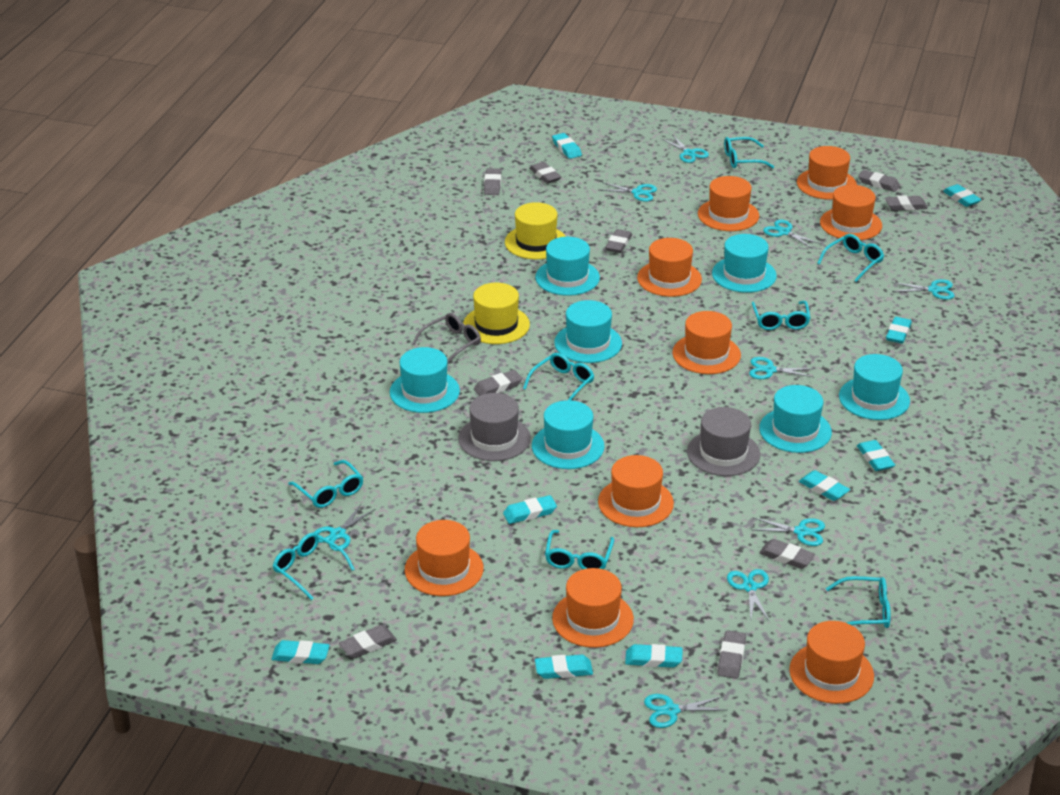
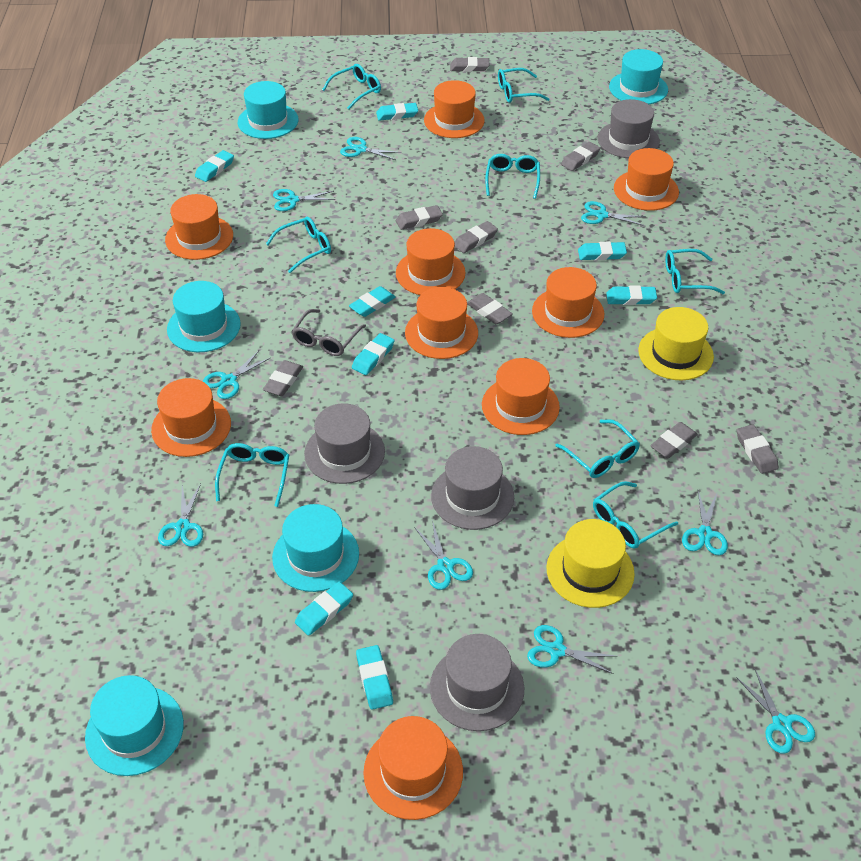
grey eraser: 9 -> 8
grey hat: 2 -> 4
turquoise eraser: 9 -> 8
turquoise hat: 7 -> 5

